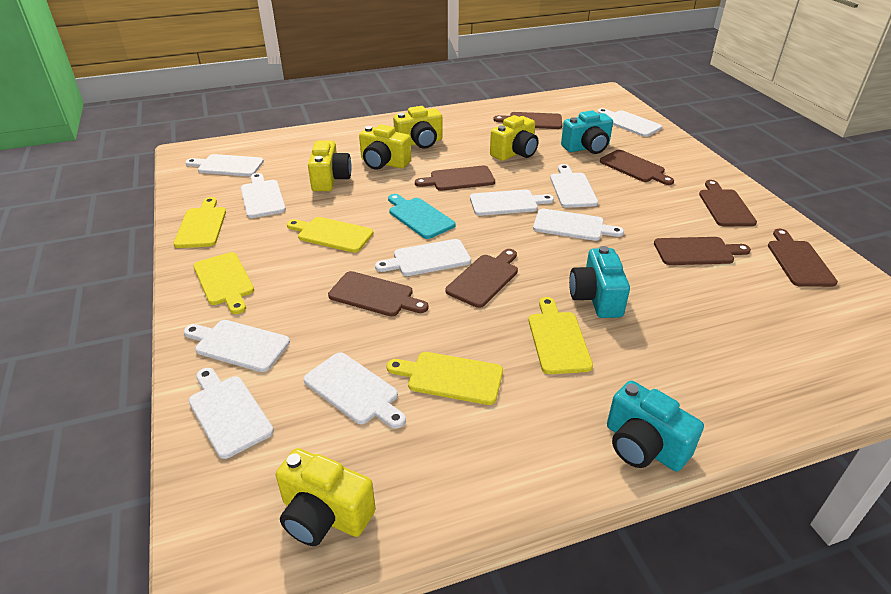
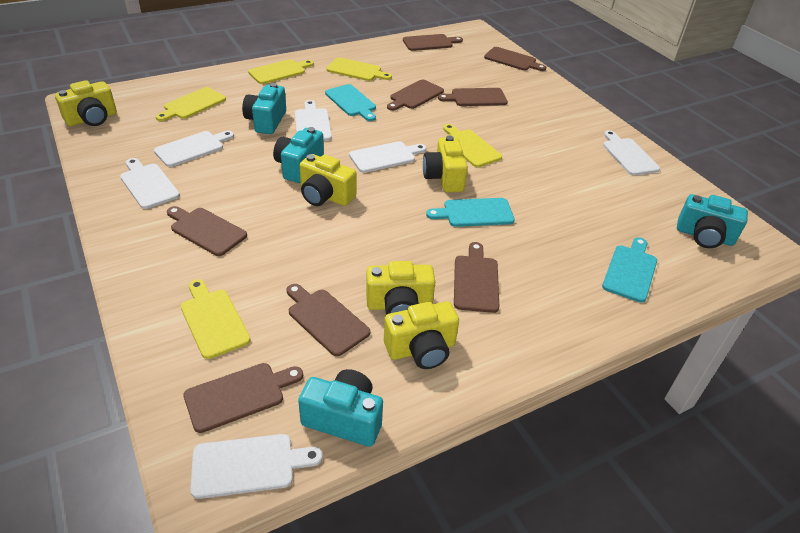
turquoise camera: 3 -> 4
turquoise cutting board: 1 -> 3
white cutting board: 10 -> 6

